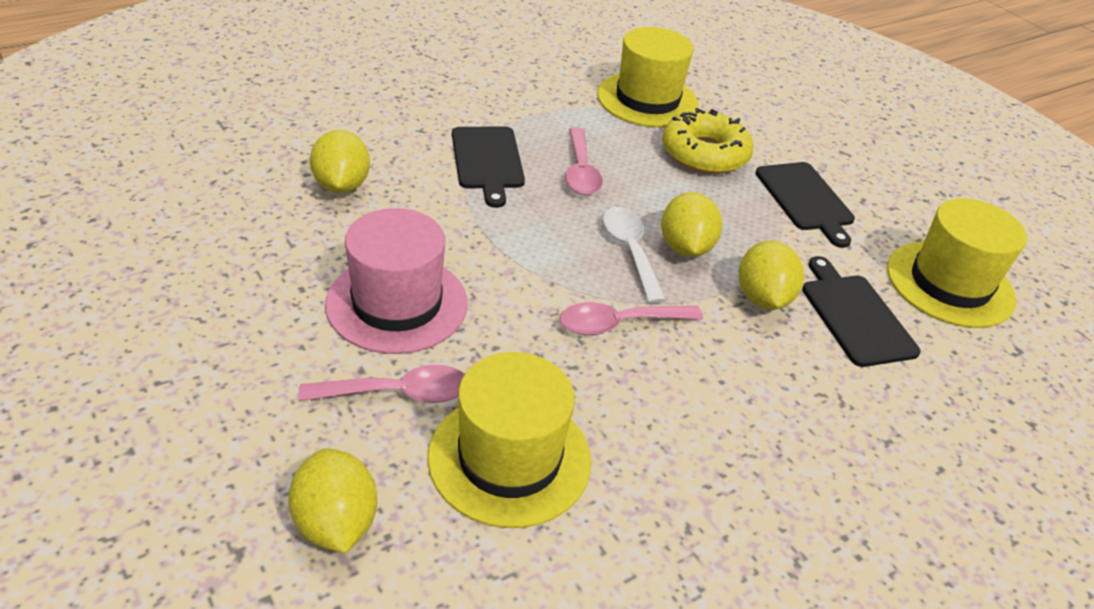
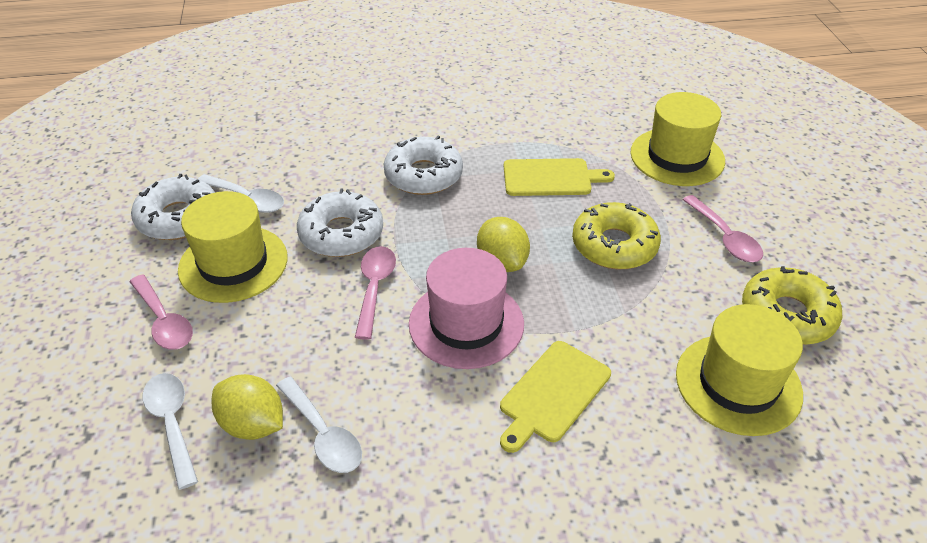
black cutting board: 3 -> 0
white donut: 0 -> 3
white spoon: 1 -> 3
yellow cutting board: 0 -> 2
yellow donut: 1 -> 2
yellow lemon: 4 -> 2

